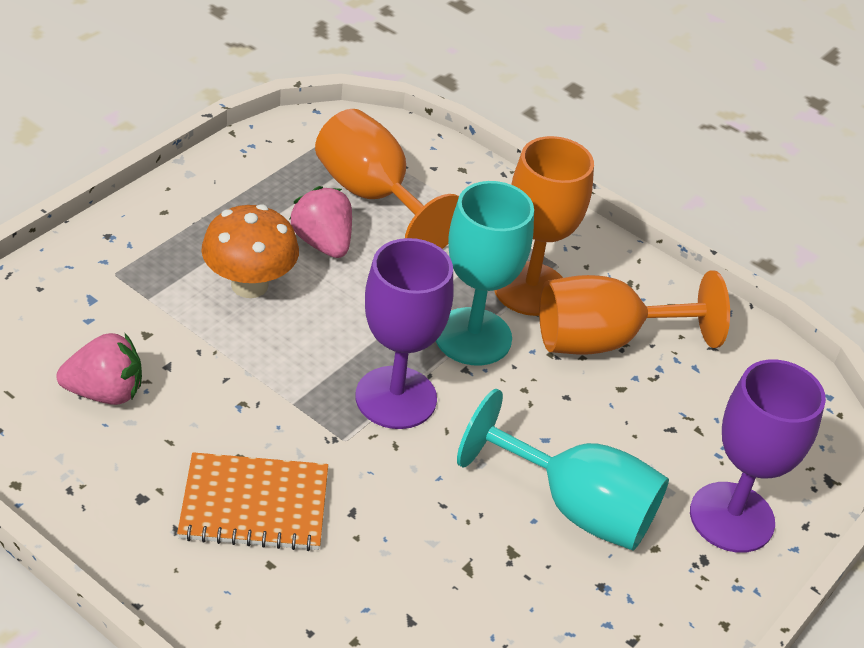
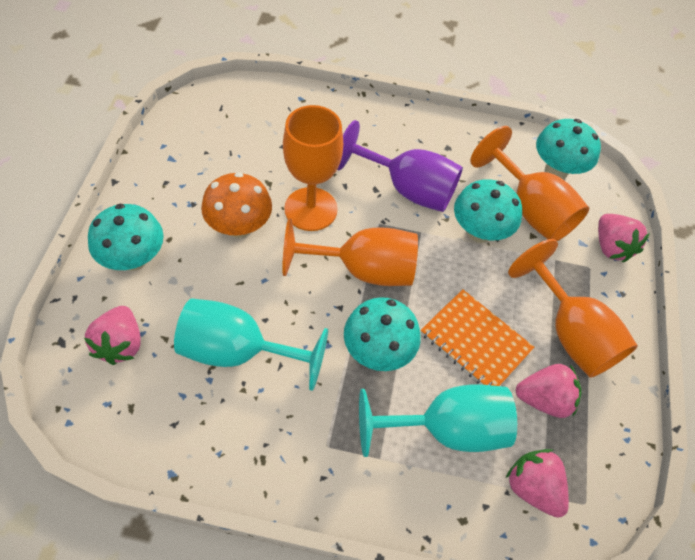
orange goblet: 3 -> 4
pink strawberry: 2 -> 4
purple goblet: 2 -> 1
turquoise mushroom: 0 -> 4

